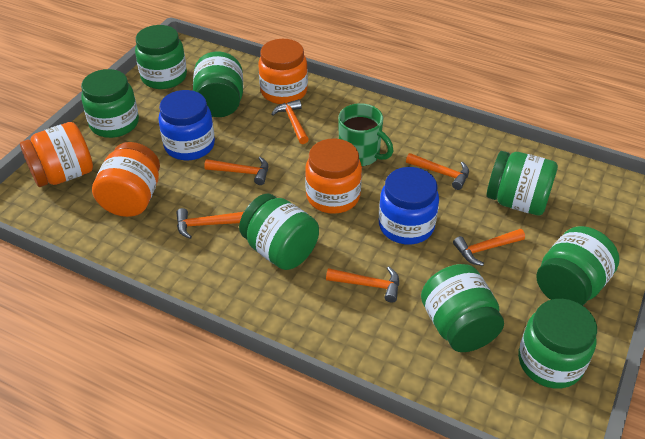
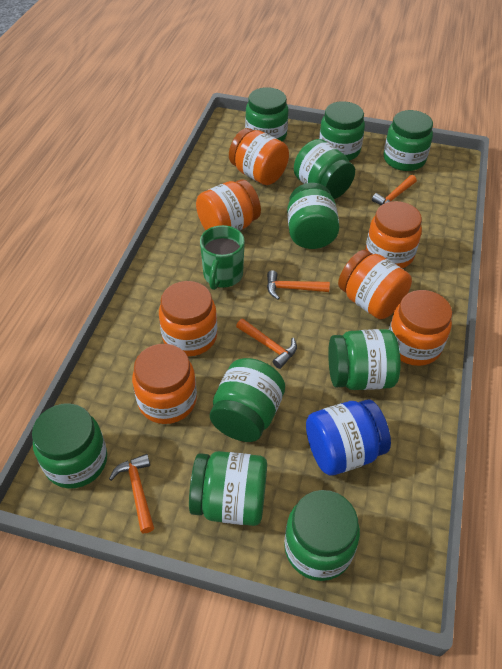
blue jar: 2 -> 1
green jar: 8 -> 10
orange hammer: 6 -> 4
orange jar: 4 -> 7

